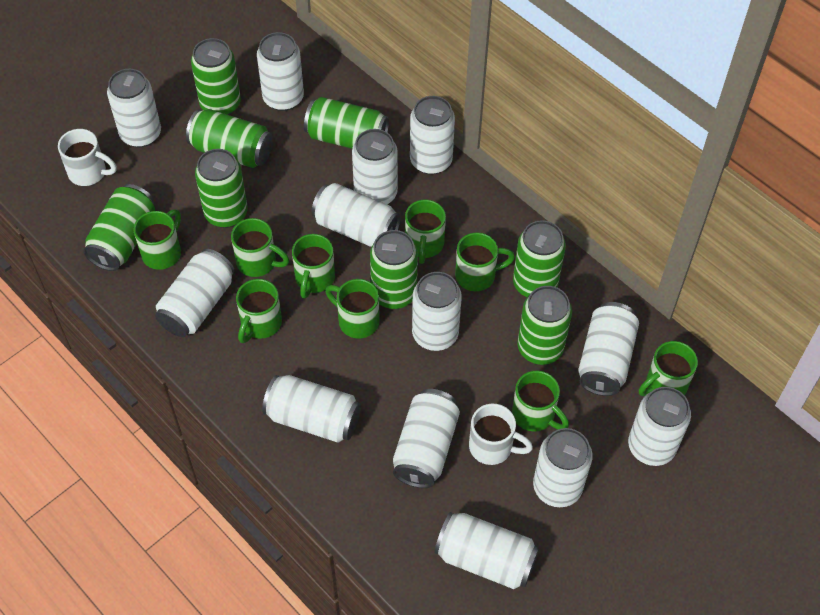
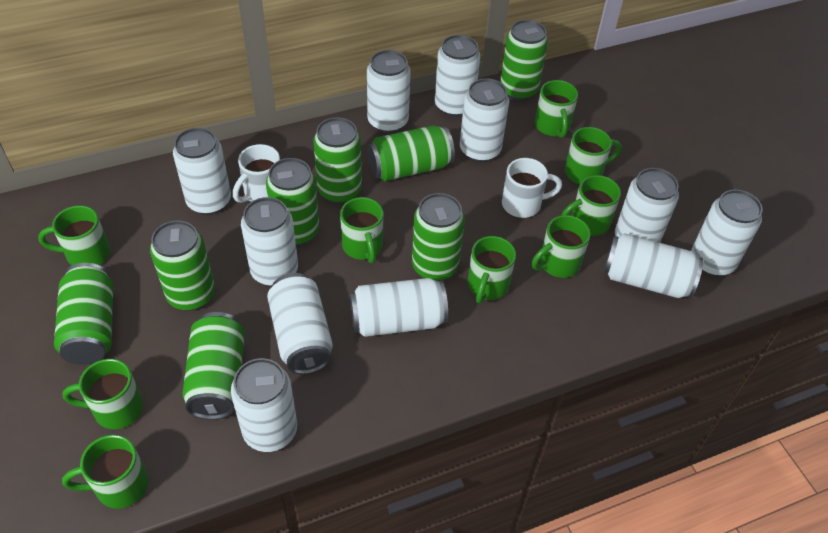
white can: 13 -> 11

